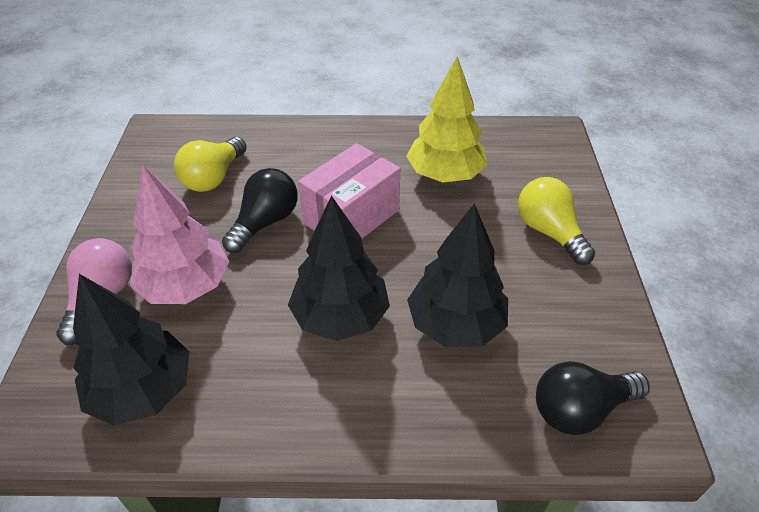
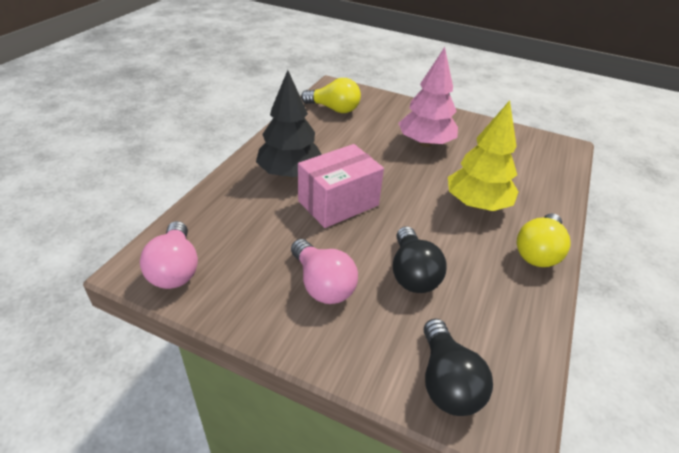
black tree: 3 -> 1
pink light bulb: 1 -> 2

